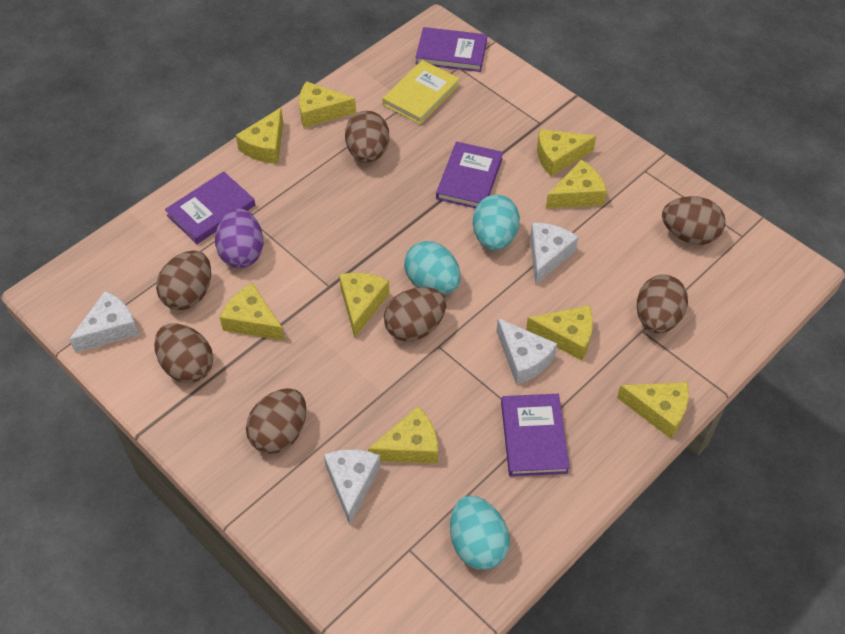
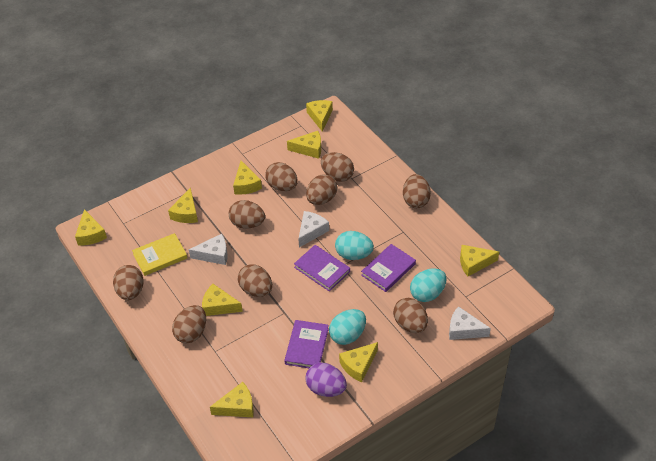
brown egg: 7 -> 9
purple book: 4 -> 3
white cheese: 4 -> 3

